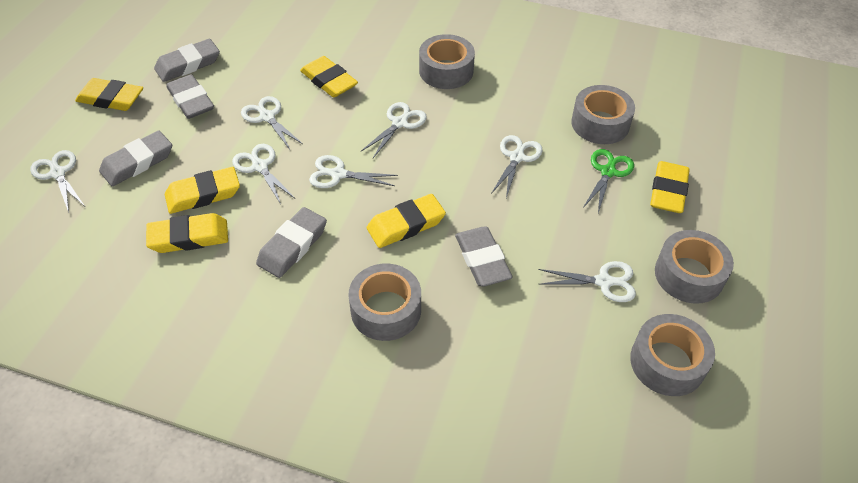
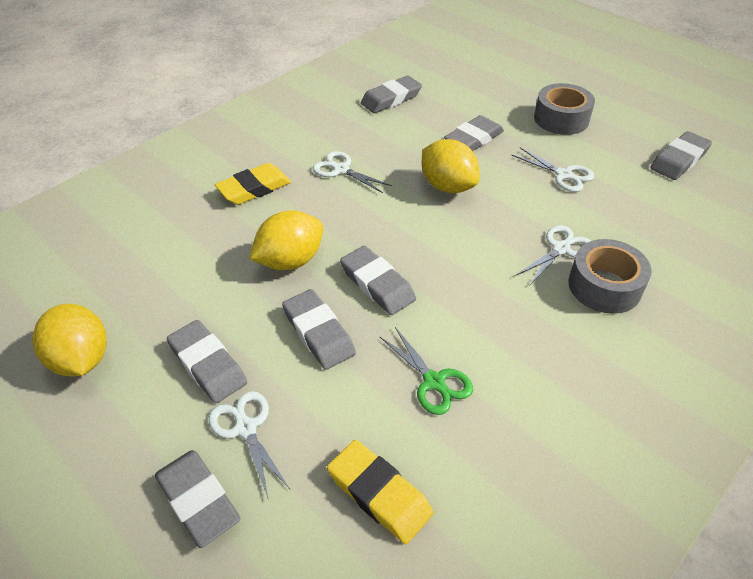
grey eraser: 5 -> 7
grey tape: 5 -> 2
white scissors: 7 -> 4
yellow eraser: 6 -> 2
yellow lemon: 0 -> 3

